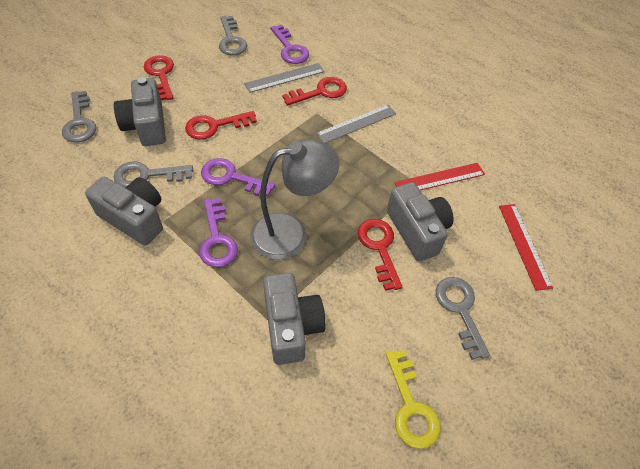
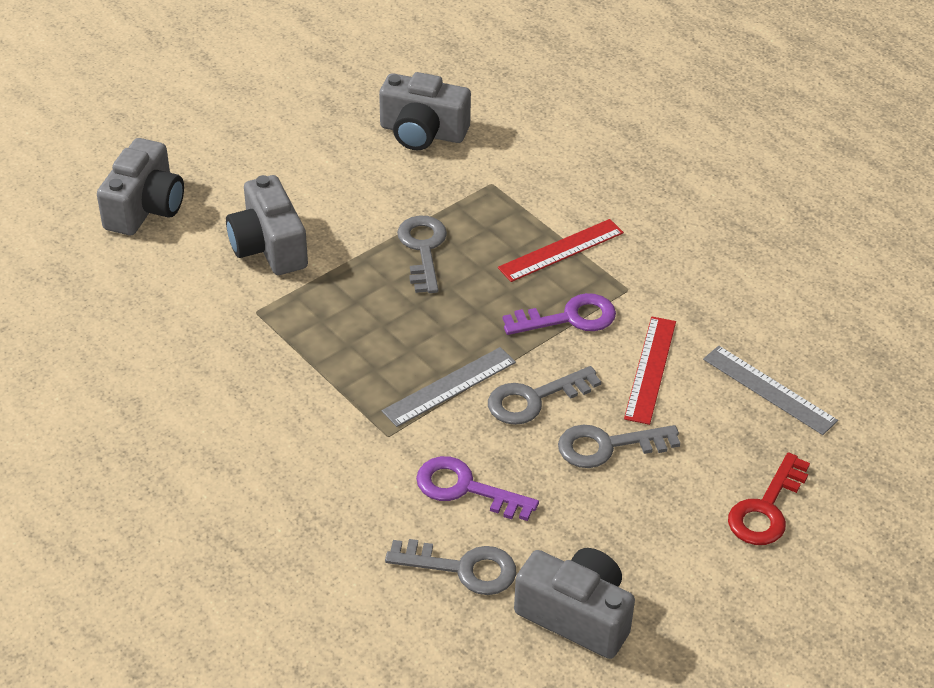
grey lamp: 1 -> 0
purple key: 3 -> 2
red key: 4 -> 1
yellow key: 1 -> 0

